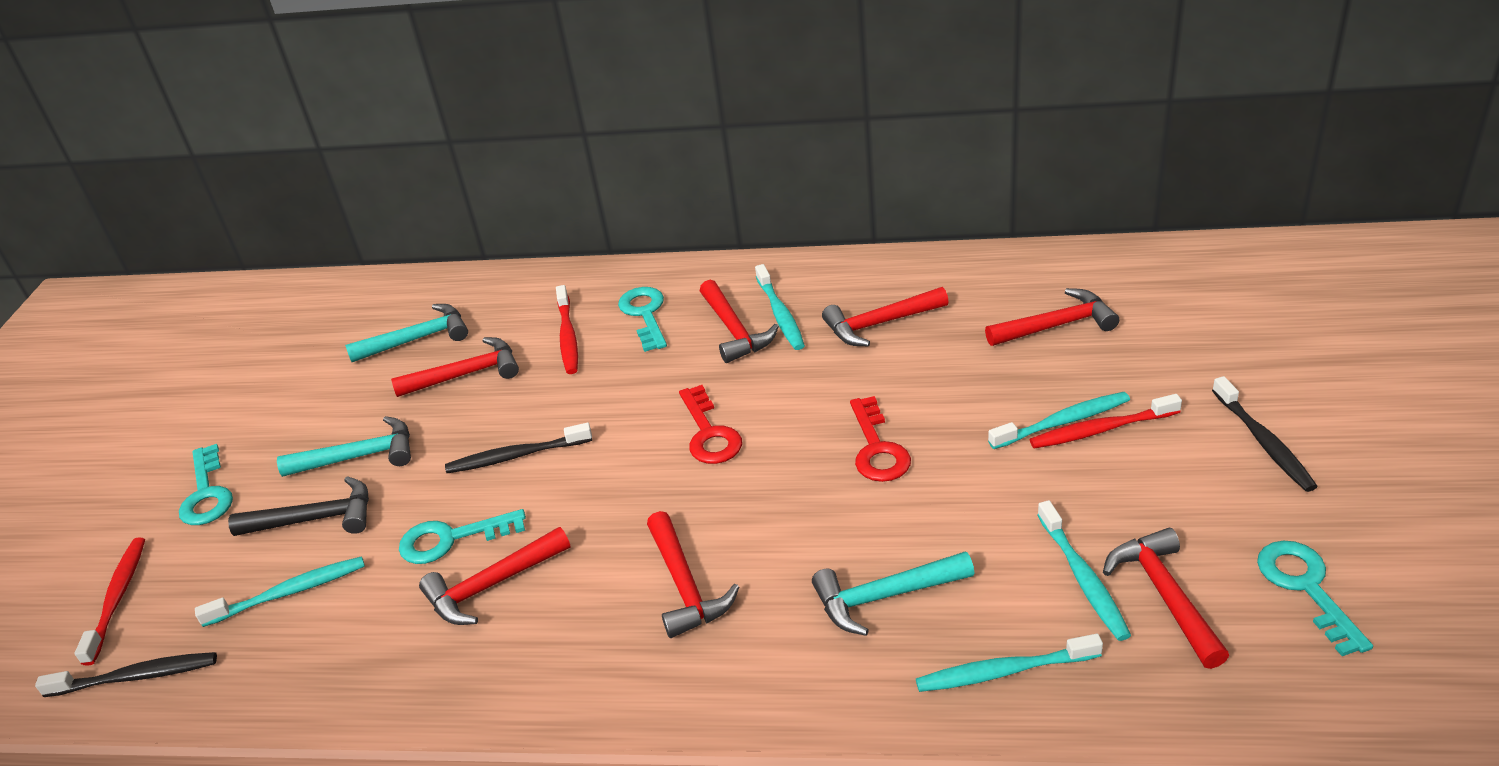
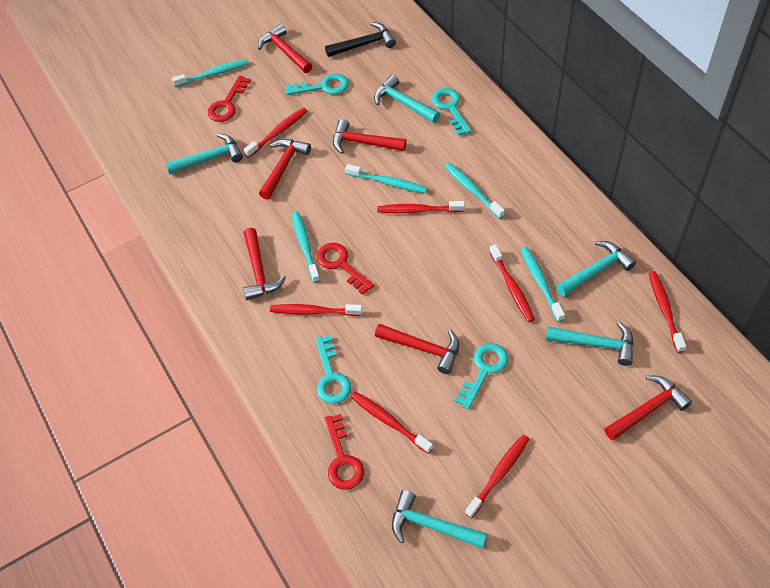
black toothbrush: 3 -> 0
red hammer: 7 -> 6
red key: 2 -> 3
red toothbrush: 3 -> 7
turquoise hammer: 3 -> 5

